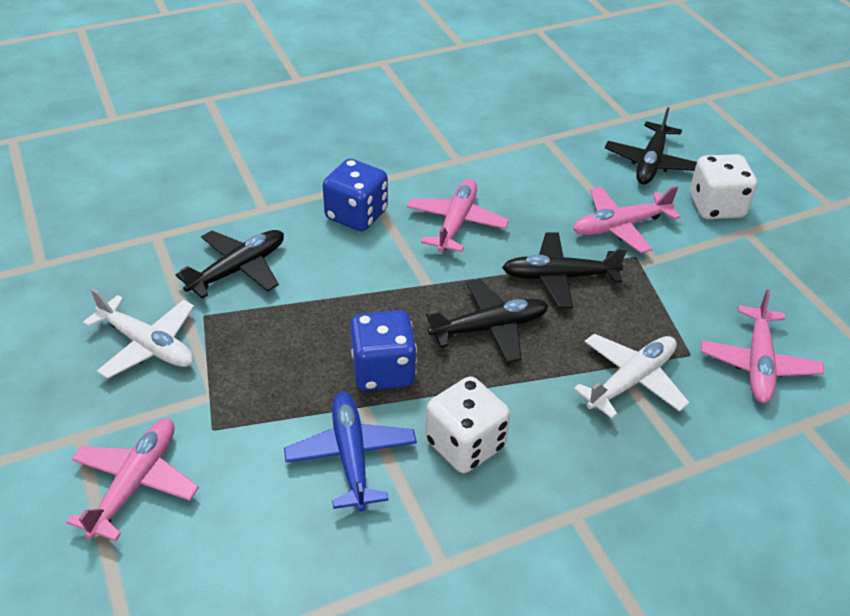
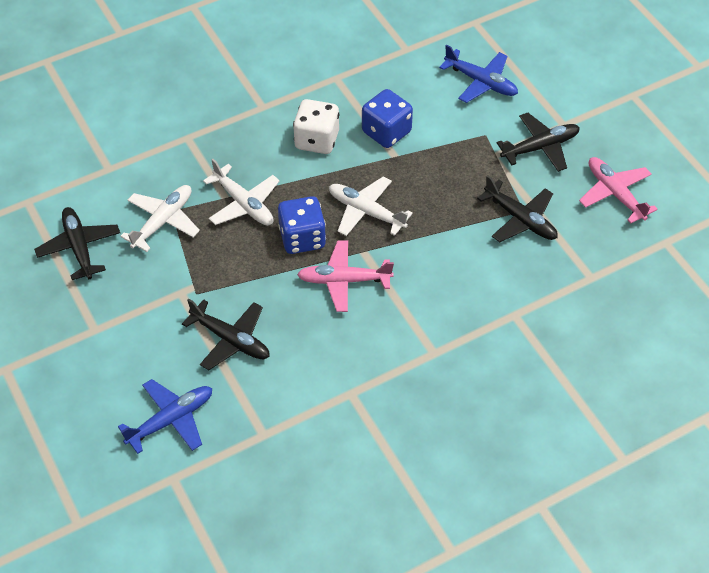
blue plane: 1 -> 2
pink plane: 4 -> 2
white dice: 2 -> 1
white plane: 2 -> 3

